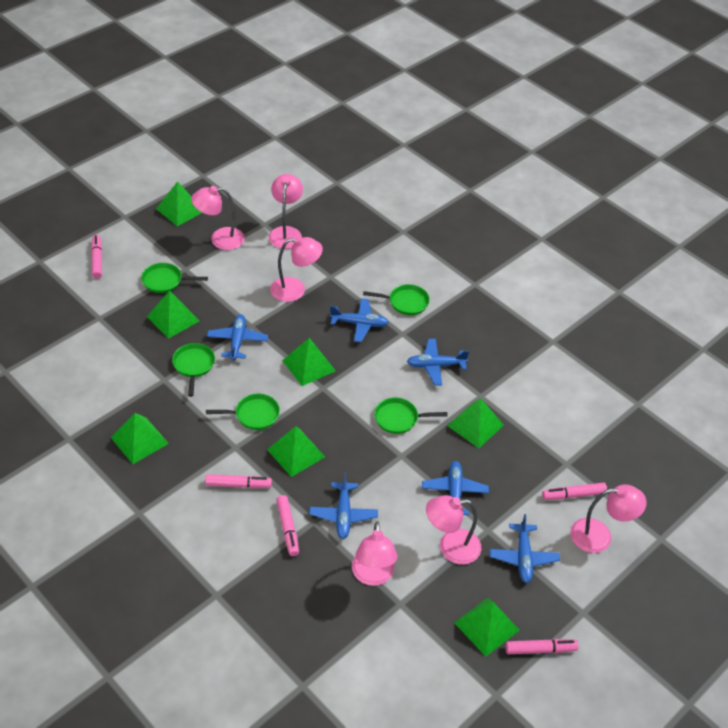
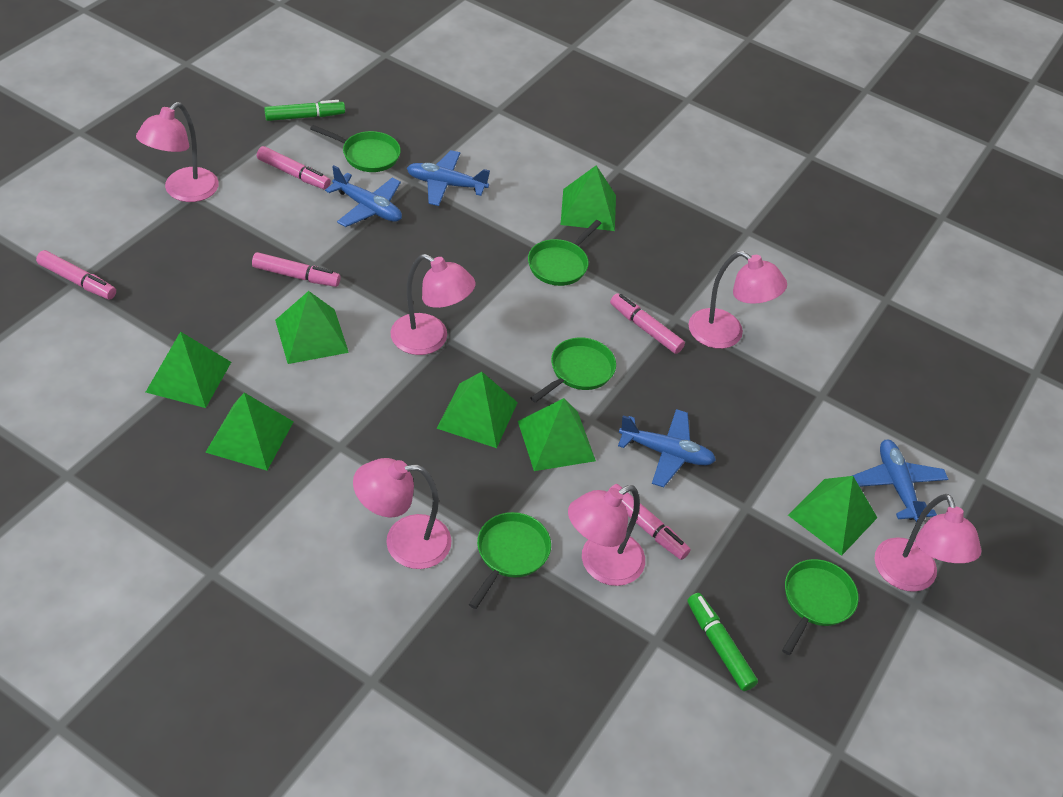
blue plane: 6 -> 4
green marker: 0 -> 2

